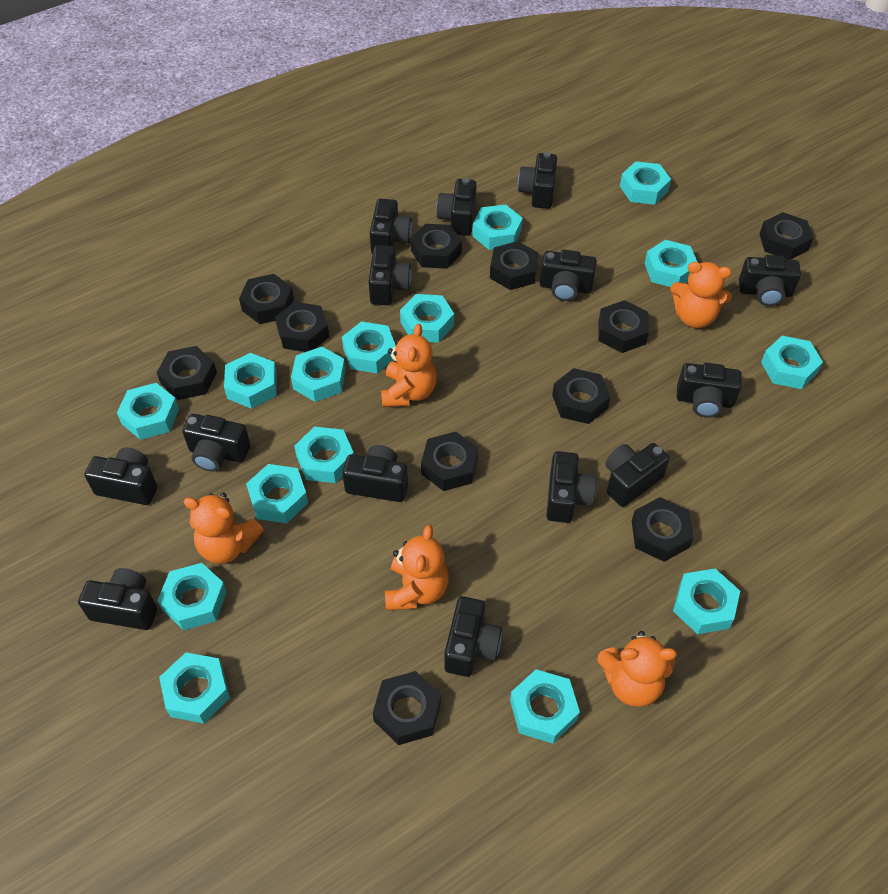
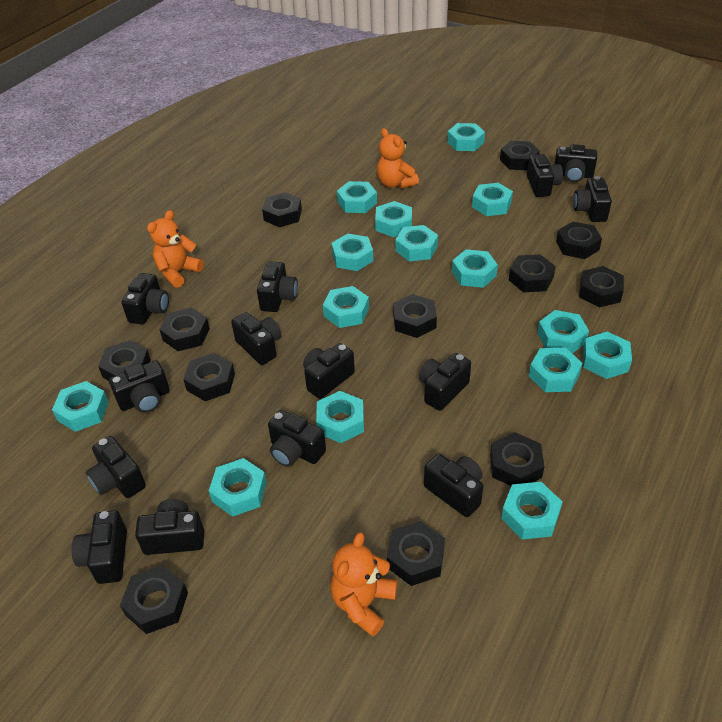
black nut: 11 -> 12
orange teddy bear: 5 -> 3

